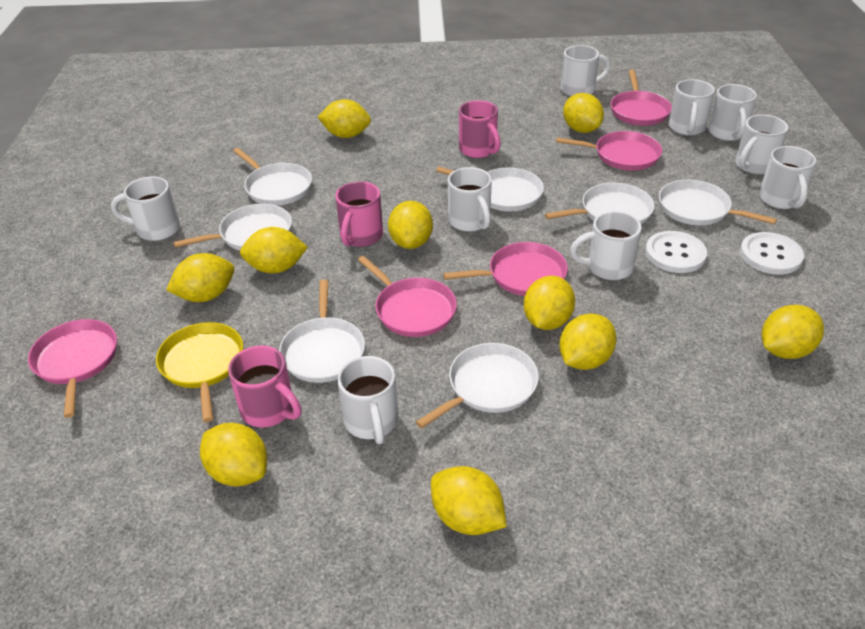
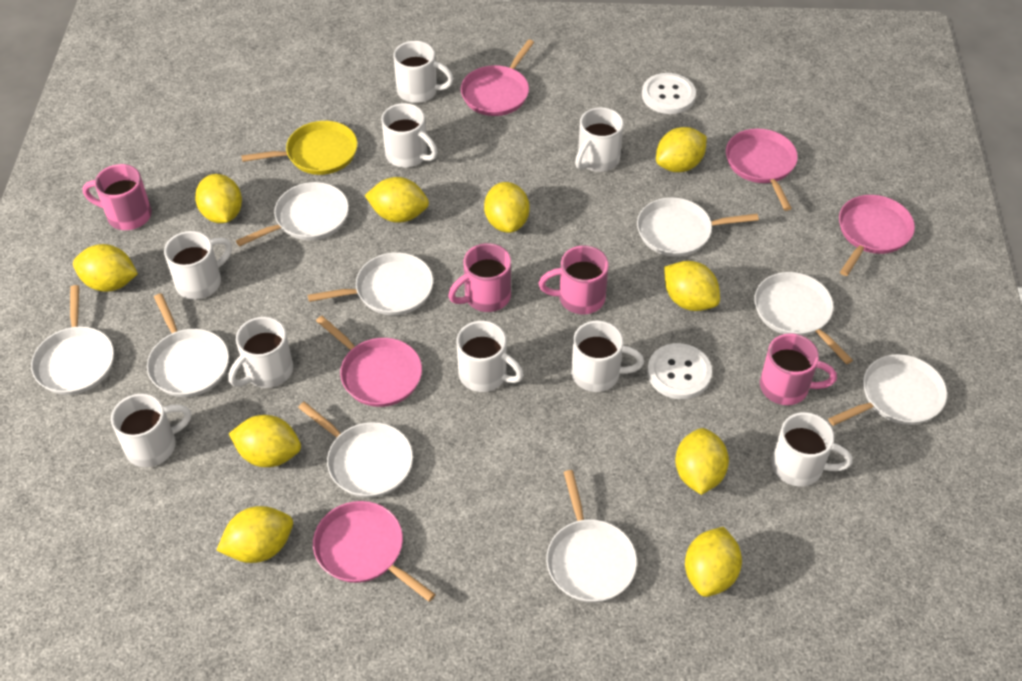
pink mug: 3 -> 4
white pan: 7 -> 9

